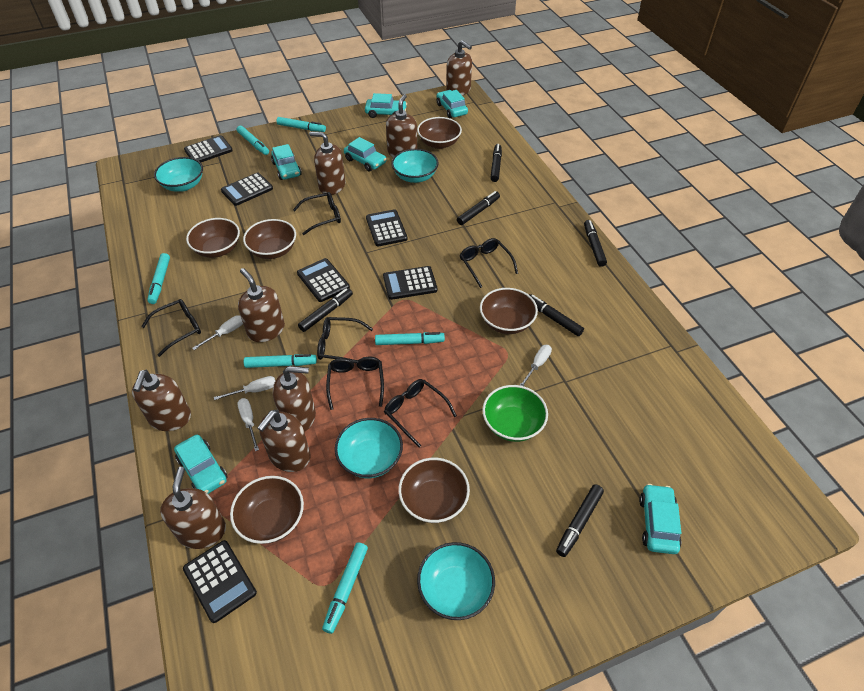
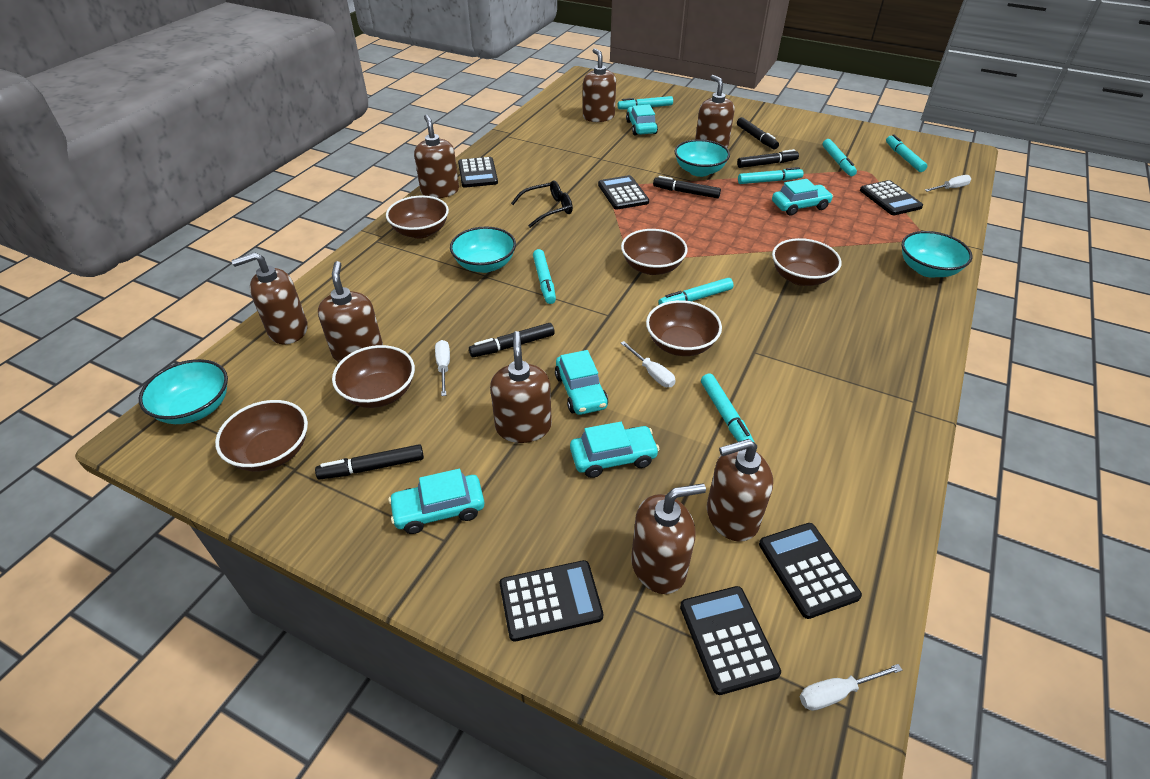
black glasses: 6 -> 1
black marker: 6 -> 5
green bowl: 1 -> 0
turquoise car: 6 -> 5
turquoise marker: 6 -> 7

